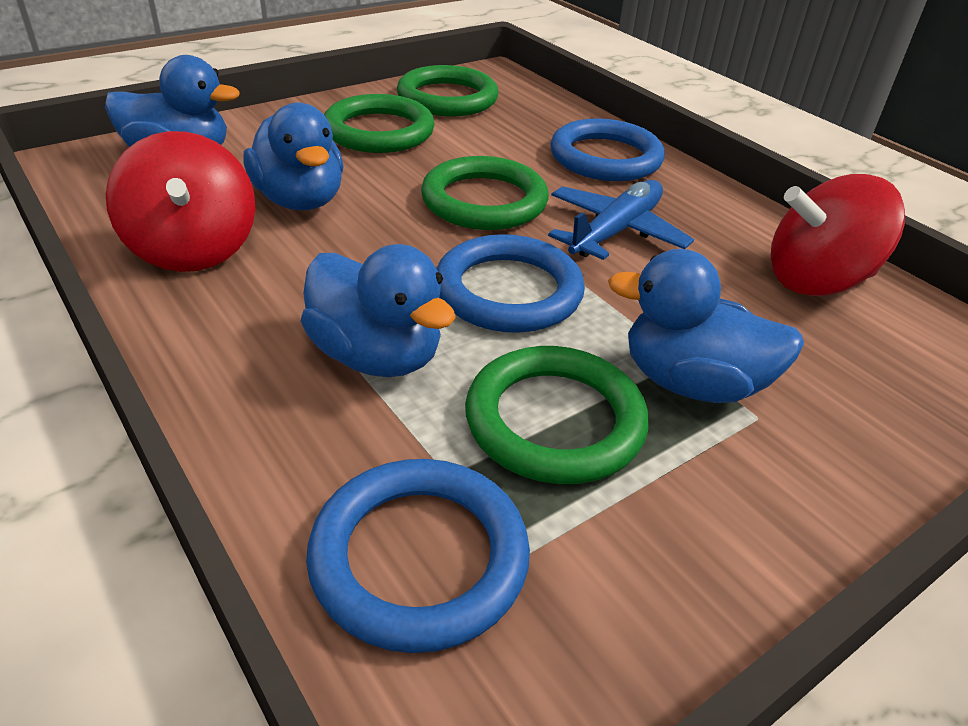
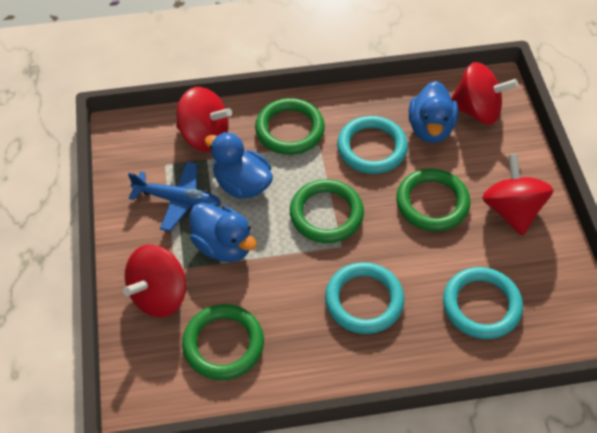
blue duck: 4 -> 3
blue ring: 3 -> 0
red spinning top: 2 -> 4
turquoise ring: 0 -> 3

